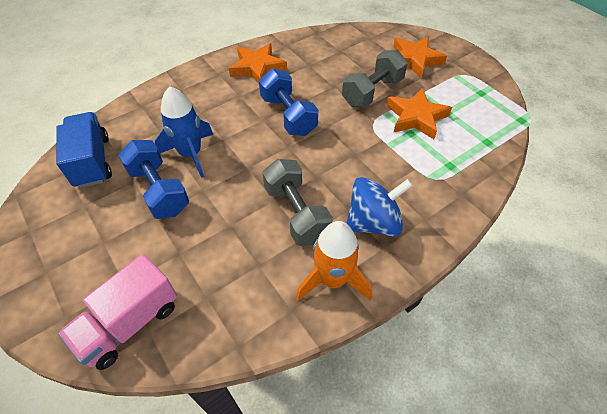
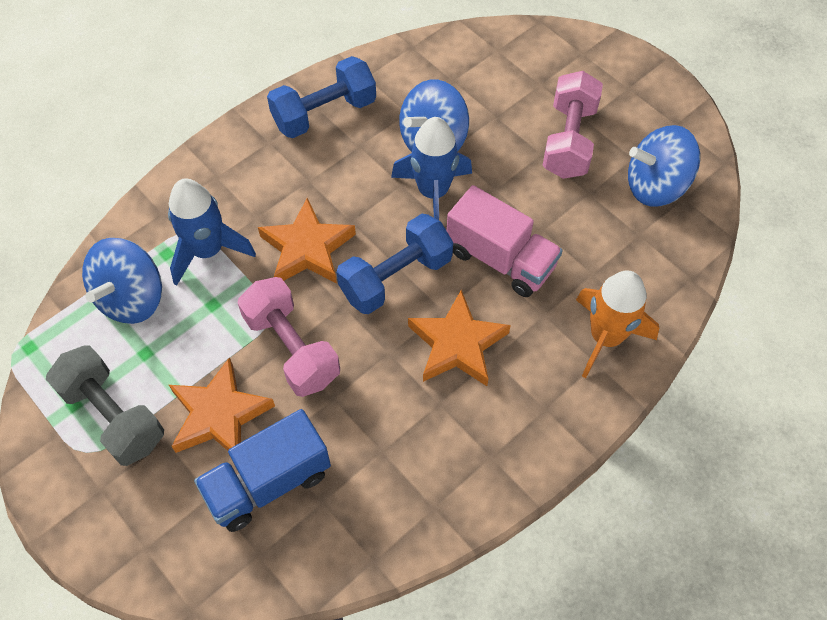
blue rocket: 1 -> 2
blue spinning top: 1 -> 3
grey dumbbell: 2 -> 1
pink dumbbell: 0 -> 2

